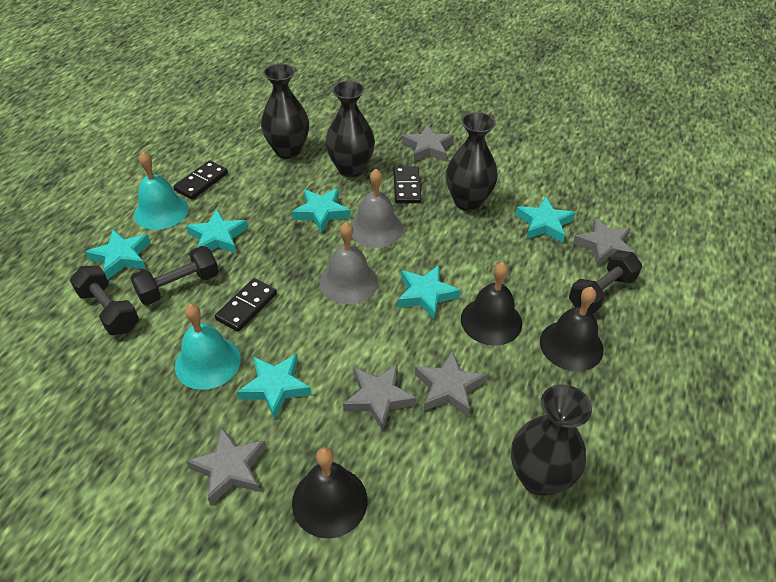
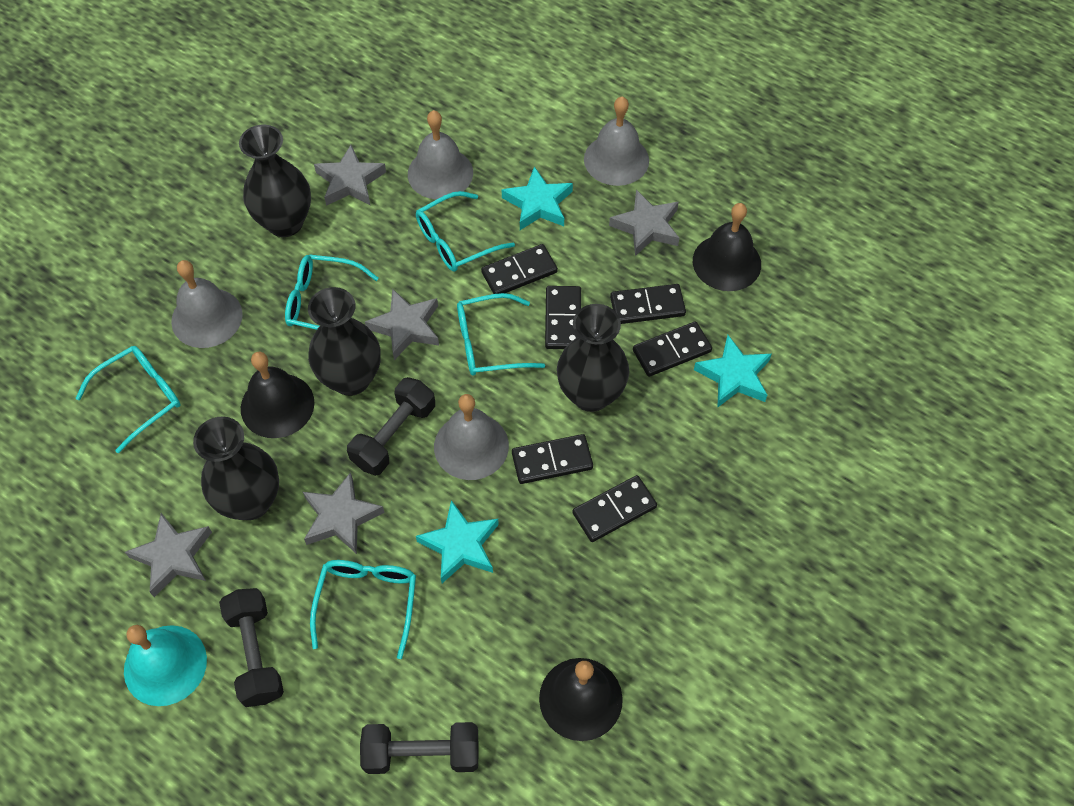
black domino: 3 -> 6
grey bell: 2 -> 4
turquoise bell: 2 -> 1
turquoise glasses: 0 -> 5
turquoise star: 6 -> 3

